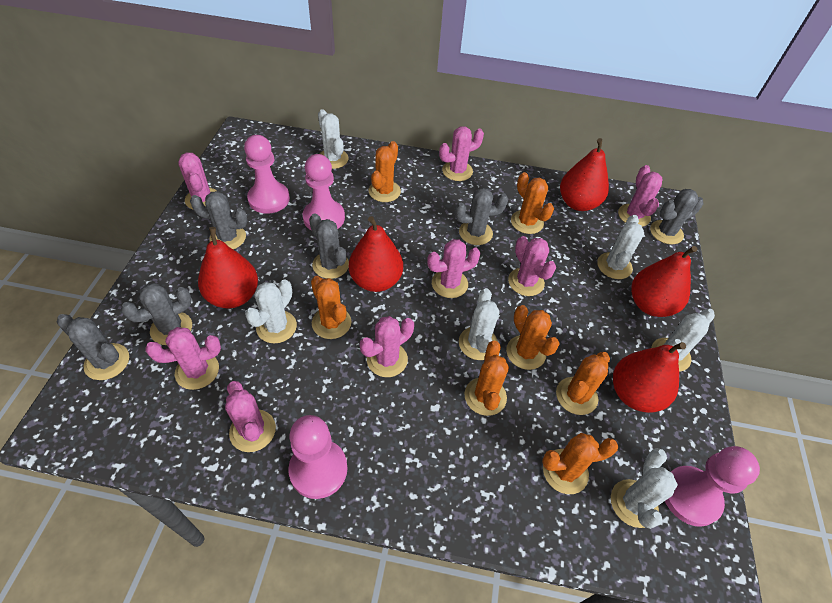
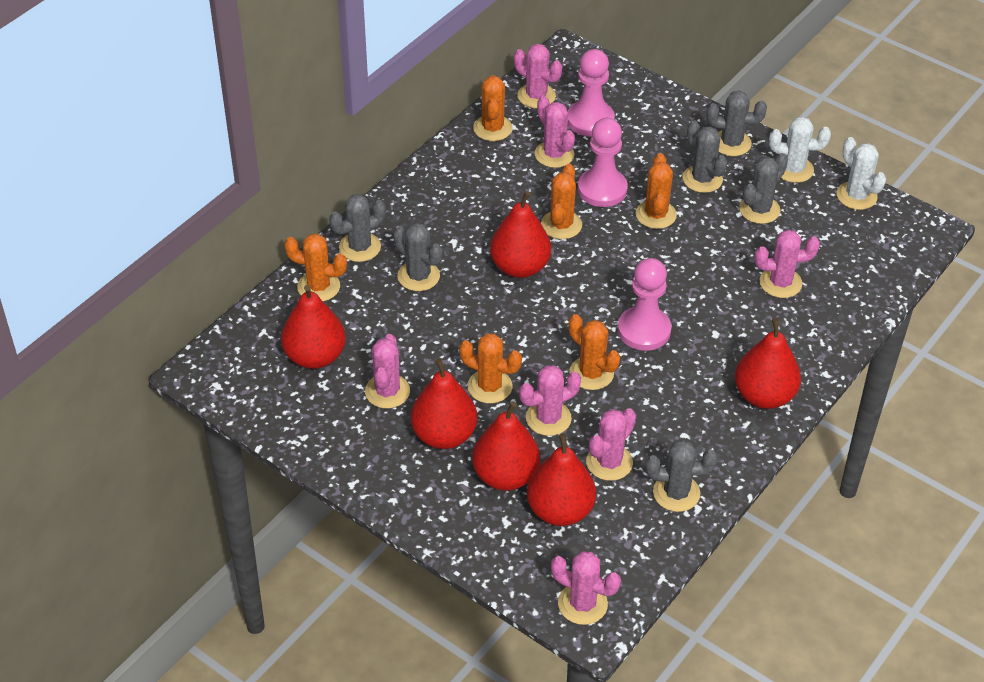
orange cactus: 7 -> 6
pink cactus: 8 -> 7
pink pawn: 4 -> 3
red pear: 5 -> 6
white cactus: 6 -> 2

